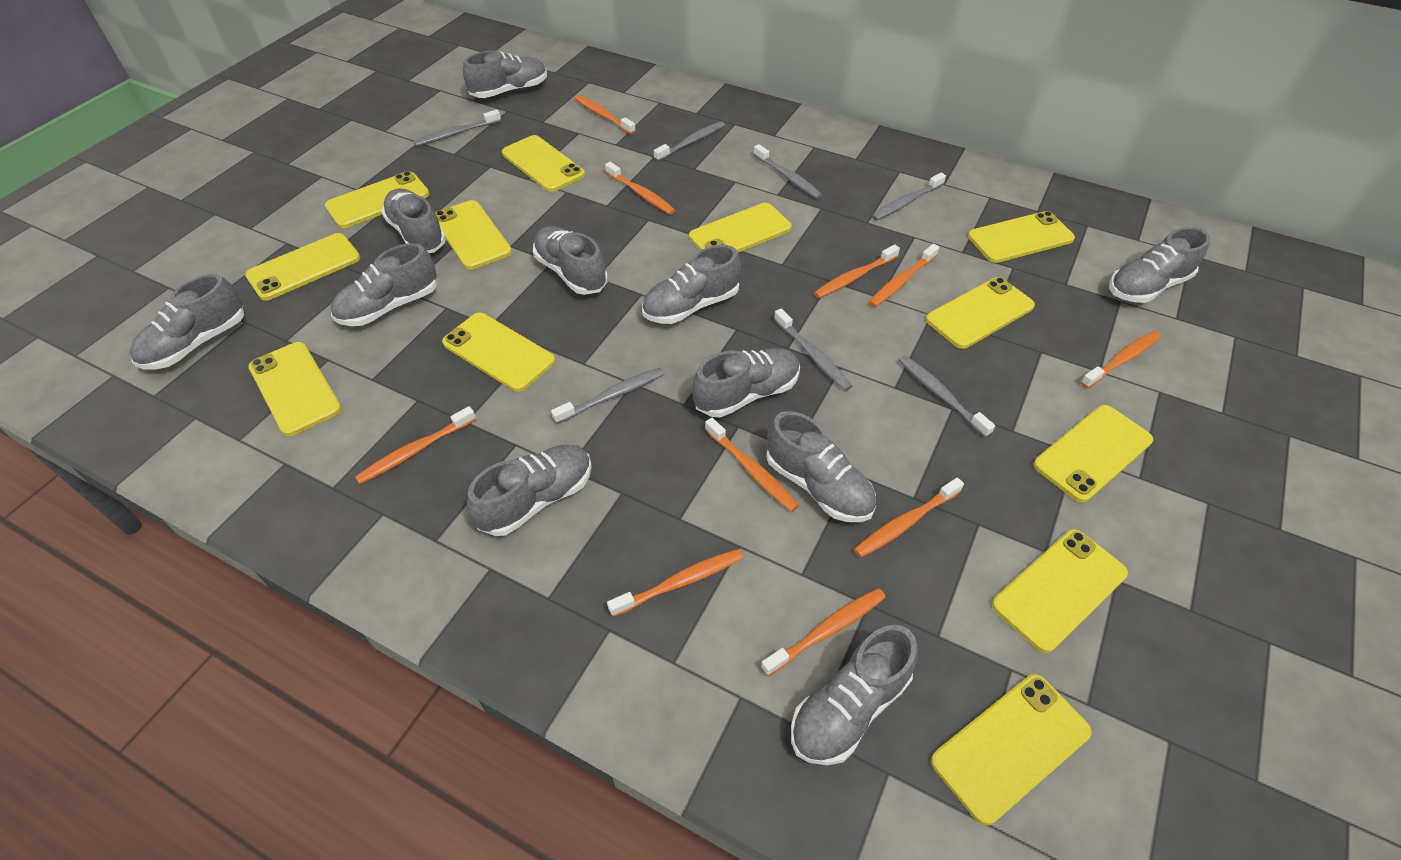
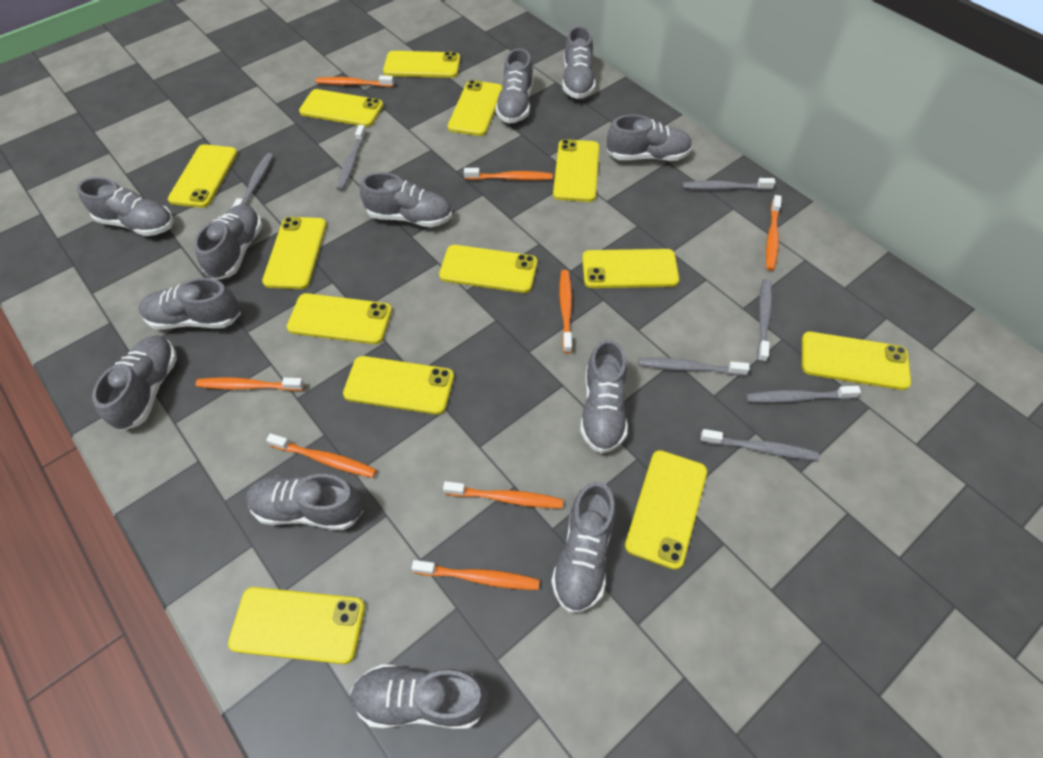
grey shoe: 11 -> 12
orange toothbrush: 10 -> 8
yellow phone: 12 -> 13

